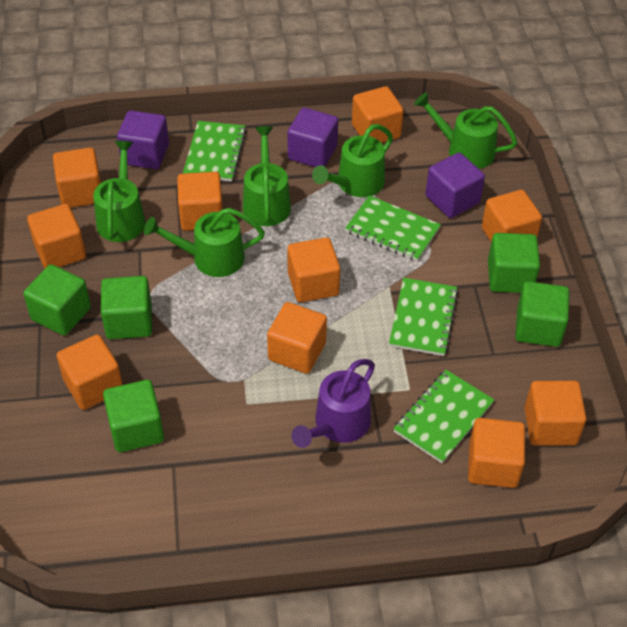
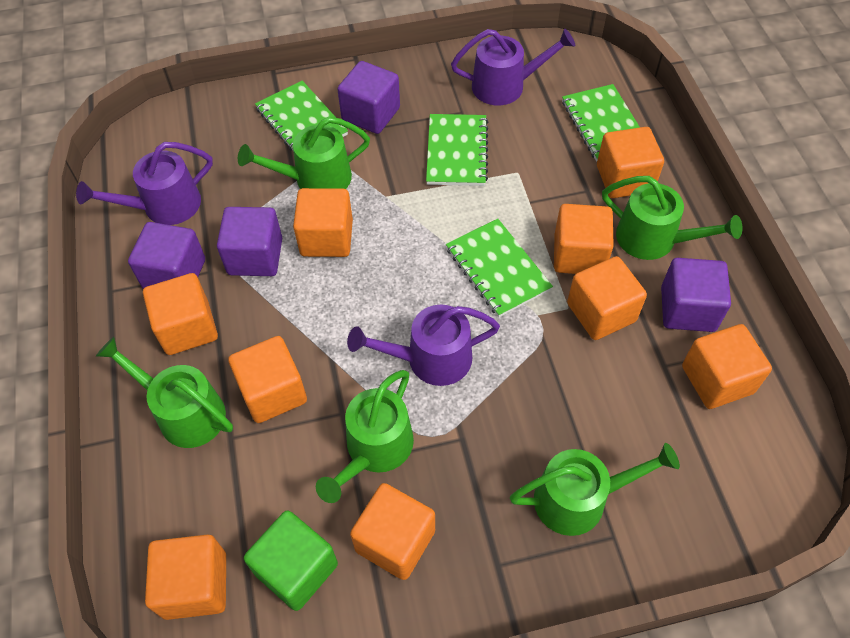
green cube: 5 -> 1
orange cube: 10 -> 9
purple cube: 3 -> 4
purple watering can: 1 -> 3

